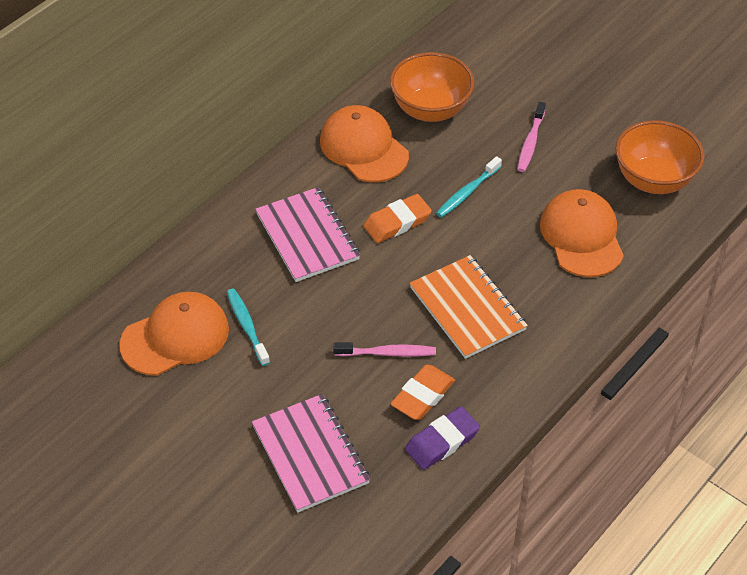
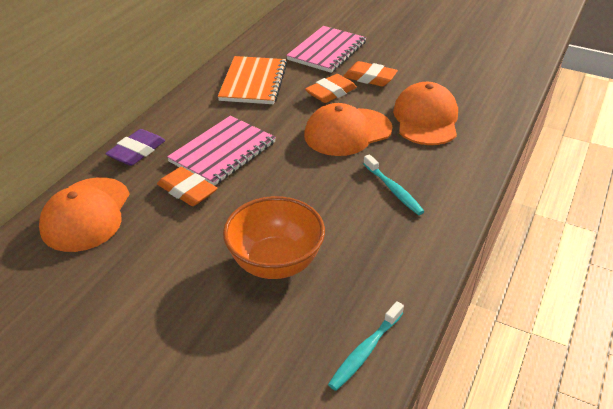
orange bowl: 2 -> 1
orange eraser: 2 -> 3
pink toothbrush: 2 -> 0

